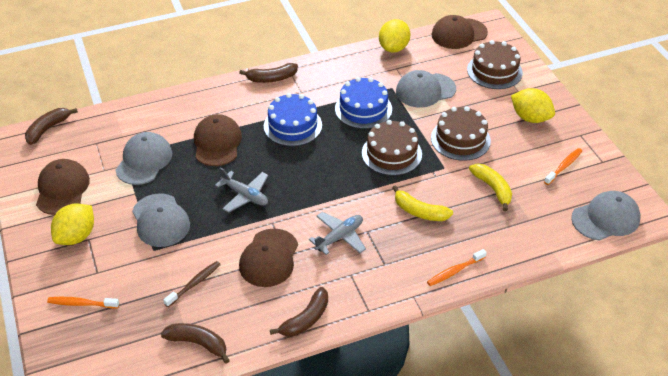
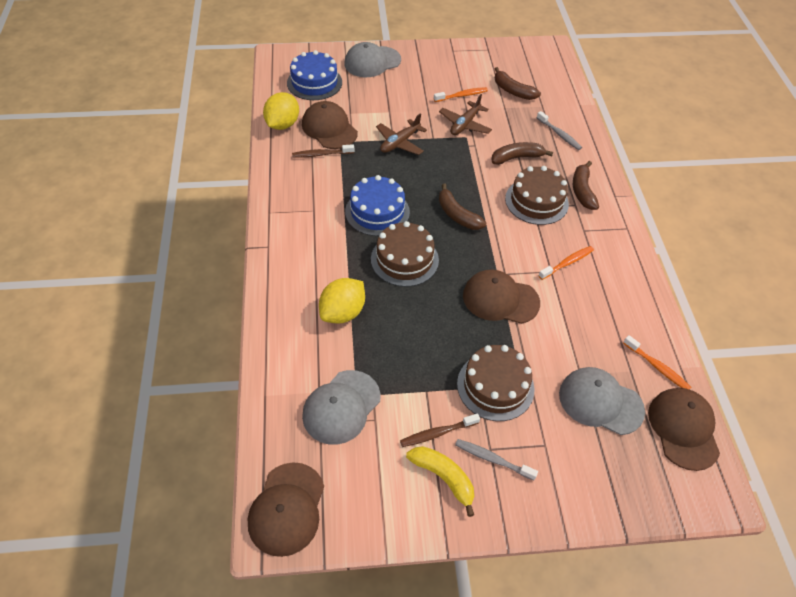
brown plane: 0 -> 2
brown toothbrush: 1 -> 2
grey cap: 4 -> 3
grey plane: 2 -> 0
grey toothbrush: 0 -> 2
yellow banana: 2 -> 1
yellow lemon: 3 -> 2

